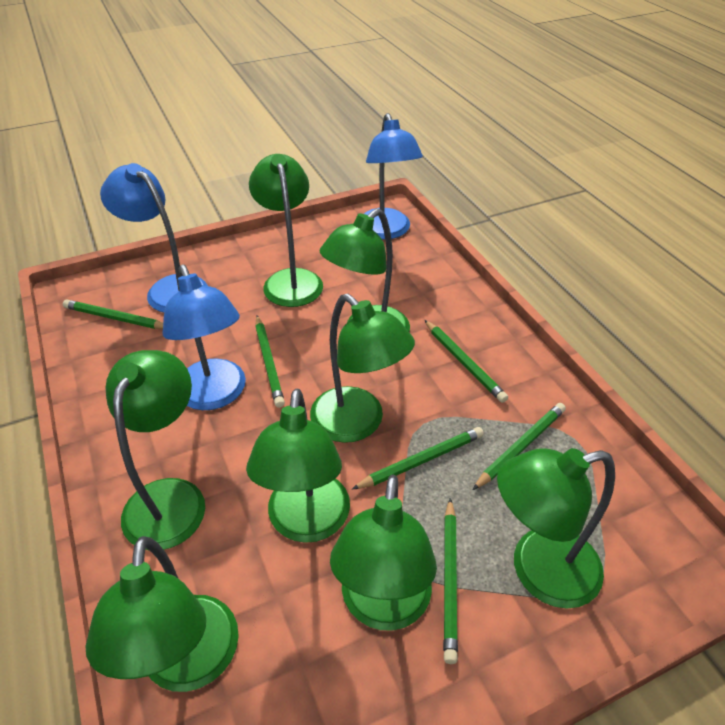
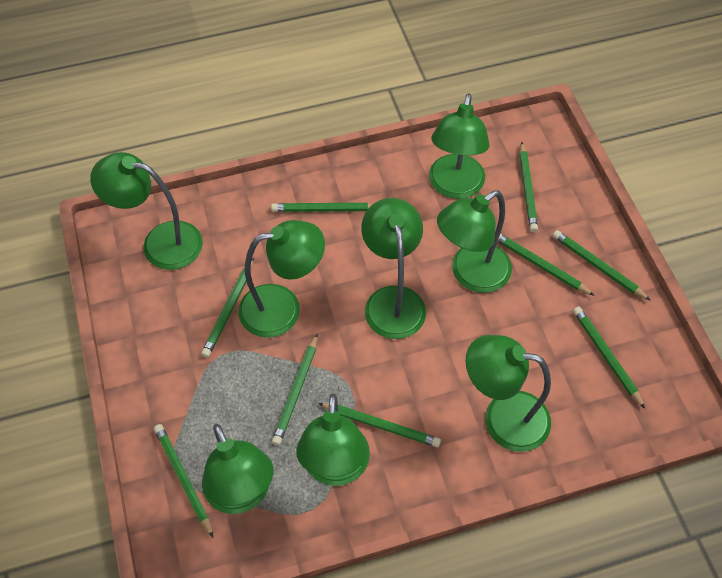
blue lamp: 3 -> 0
green pencil: 6 -> 9

